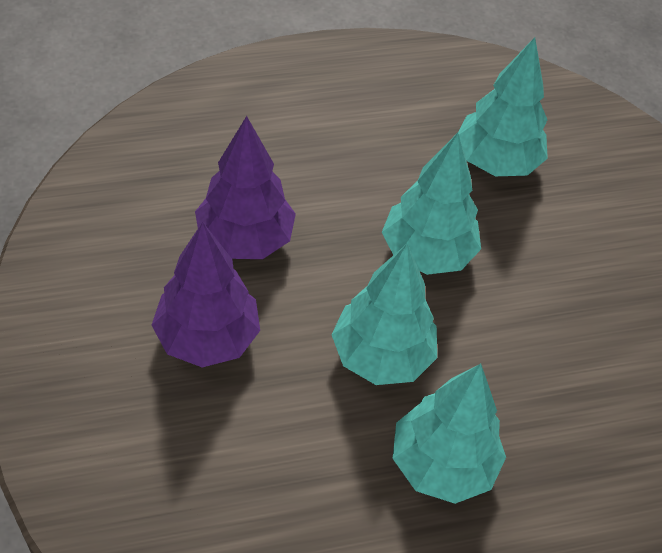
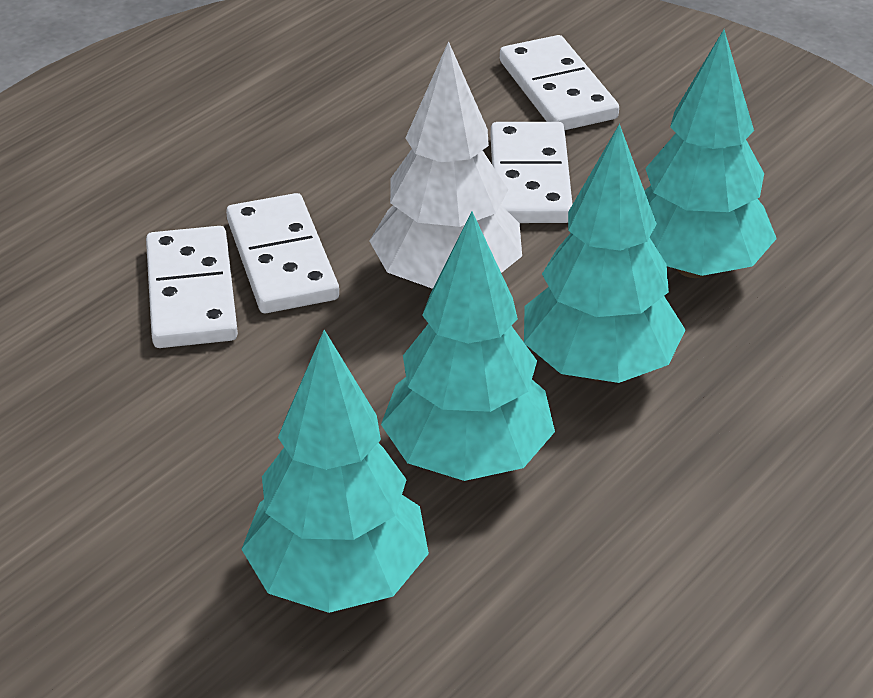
purple tree: 2 -> 0
white domino: 0 -> 4
white tree: 0 -> 1

